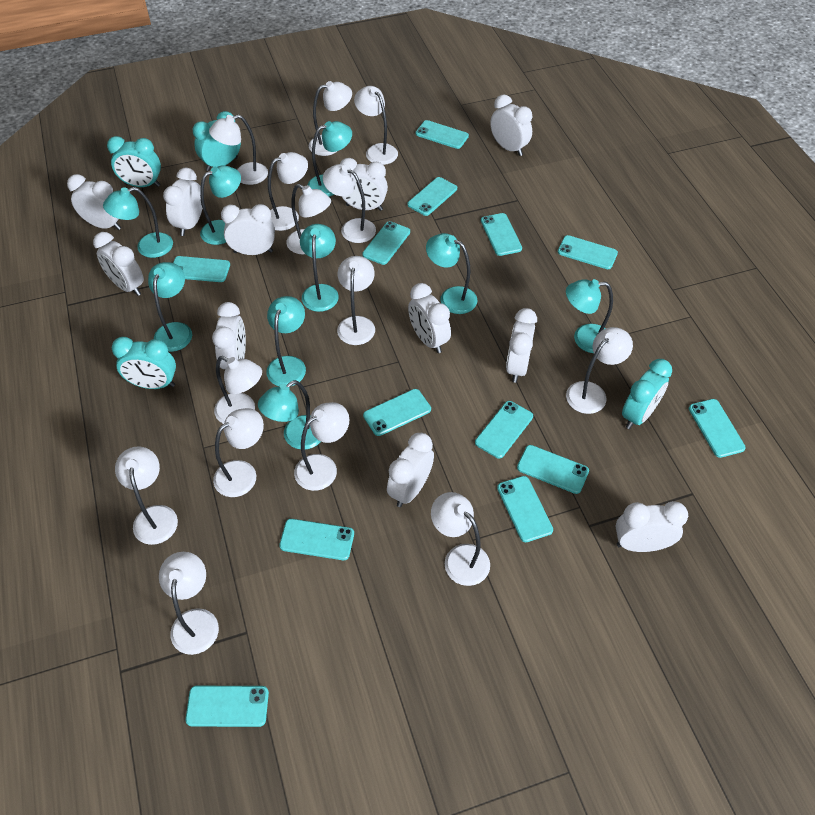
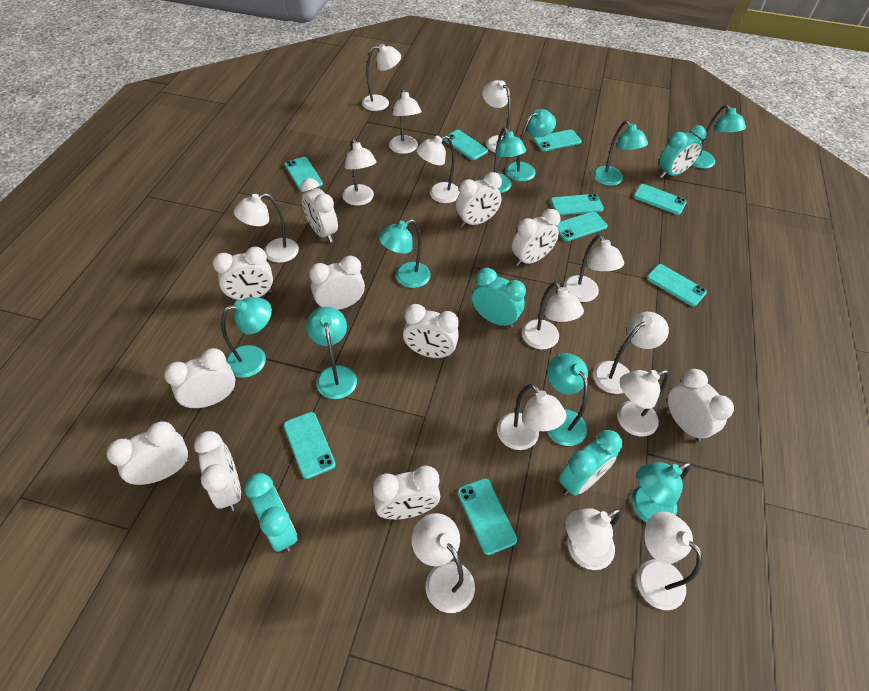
turquoise phone: 13 -> 9

